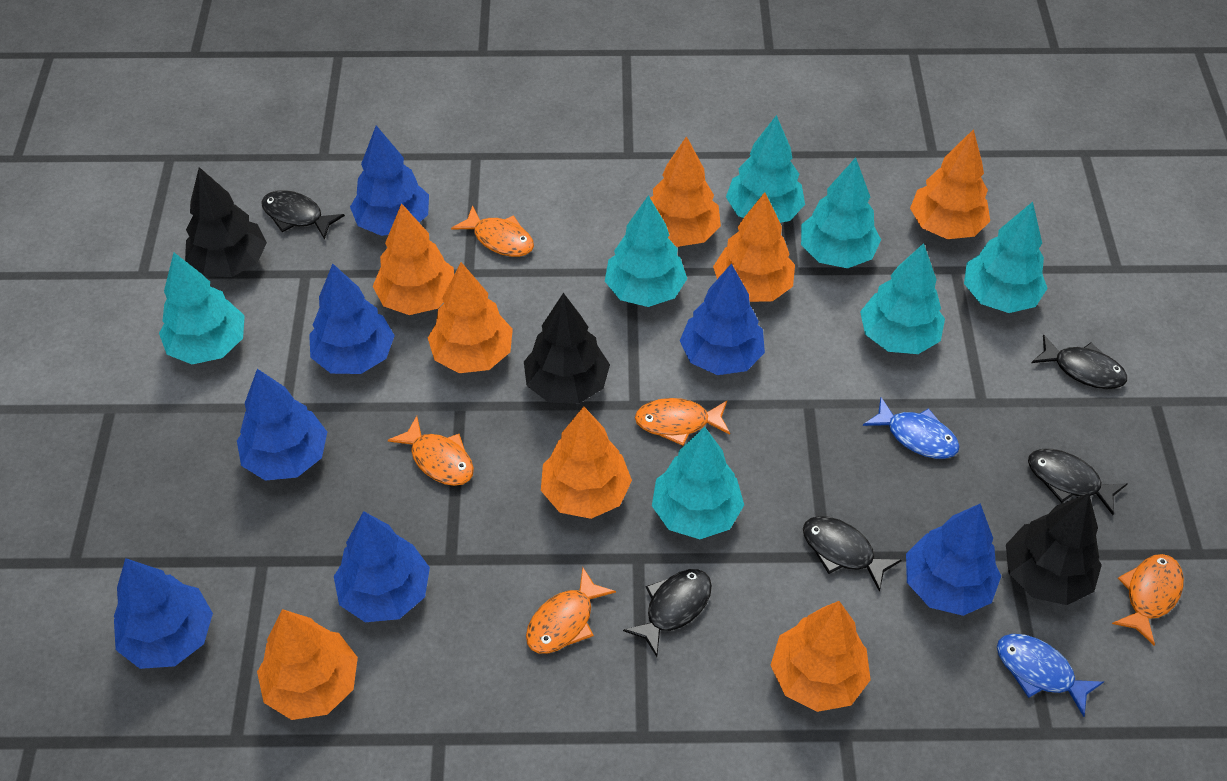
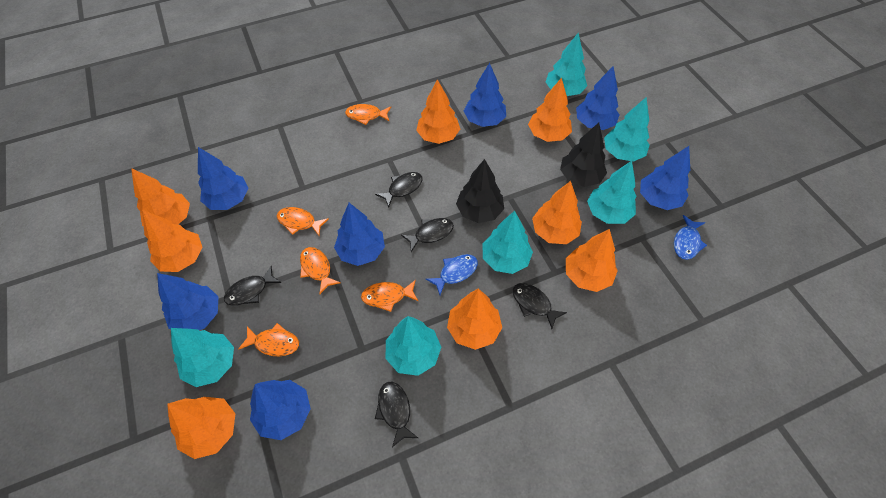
black tree: 3 -> 2
turquoise tree: 7 -> 6

